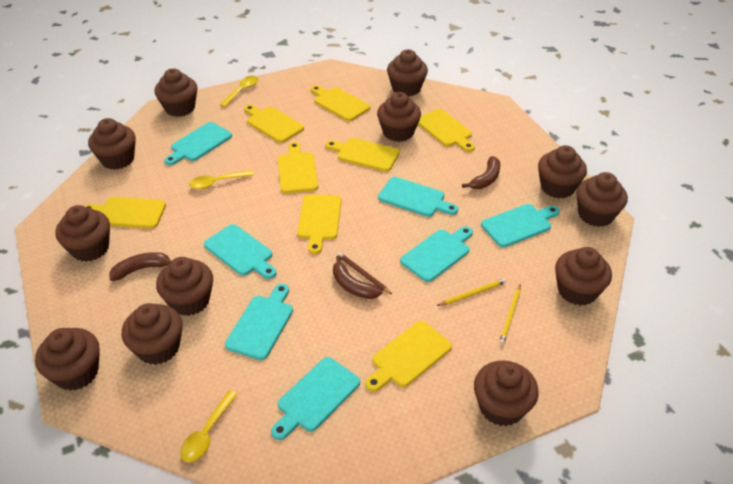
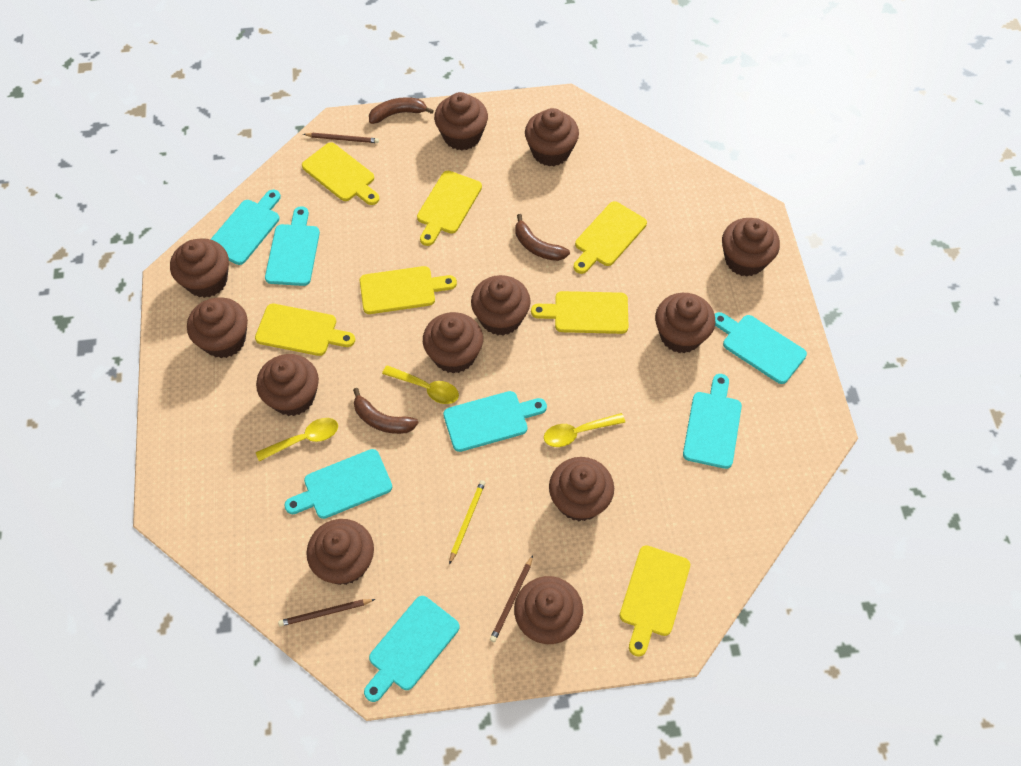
brown pencil: 1 -> 3
yellow cutting board: 8 -> 7
yellow pencil: 2 -> 1

